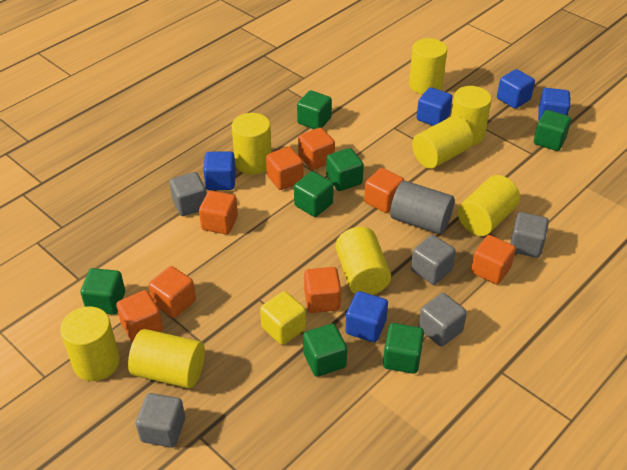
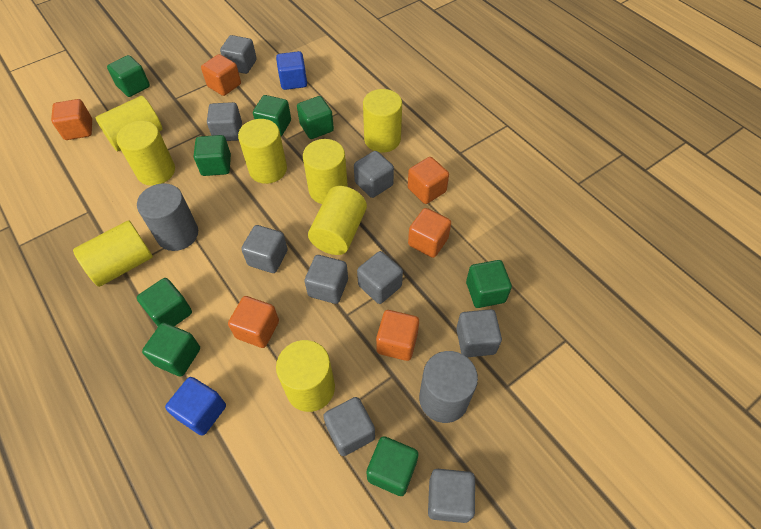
blue cube: 5 -> 2
green cube: 7 -> 8
grey cube: 5 -> 9
grey cylinder: 1 -> 2
orange cube: 8 -> 6
yellow cube: 1 -> 0

